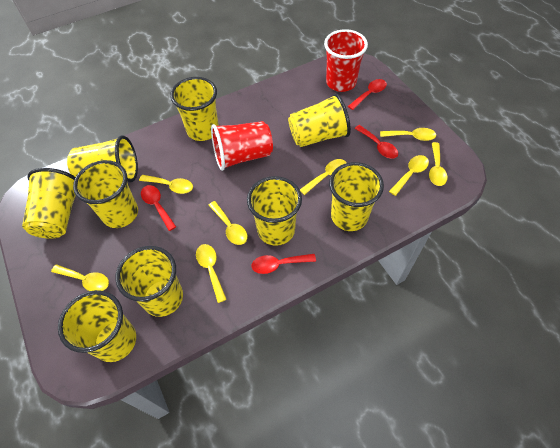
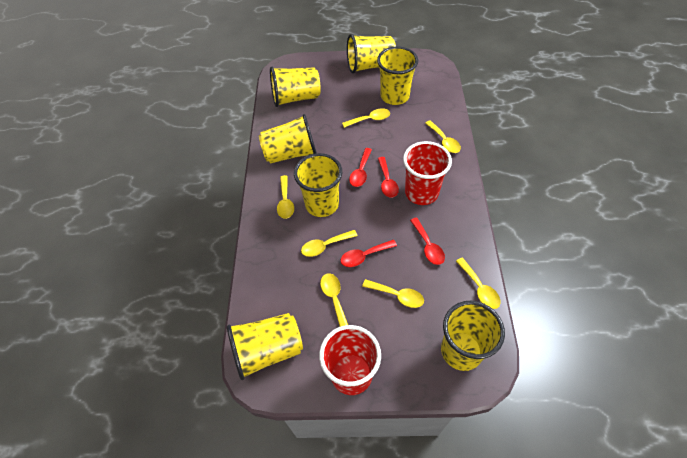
yellow cup: 9 -> 7
yellow spoon: 8 -> 7

